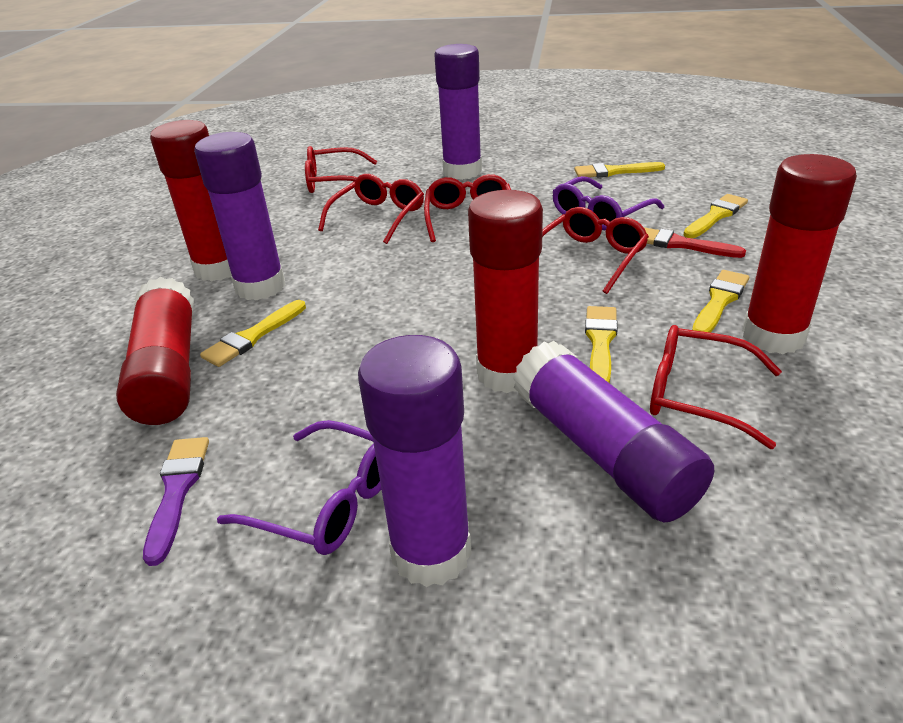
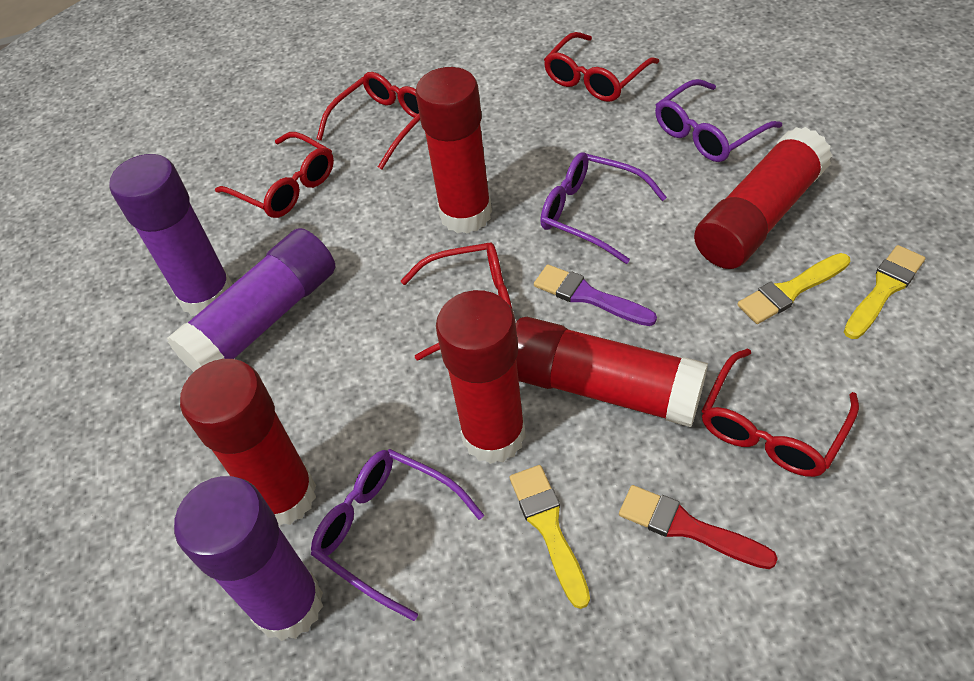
purple glasses: 2 -> 3
purple glue stick: 4 -> 3
red glue stick: 4 -> 5
yellow brush: 5 -> 3

